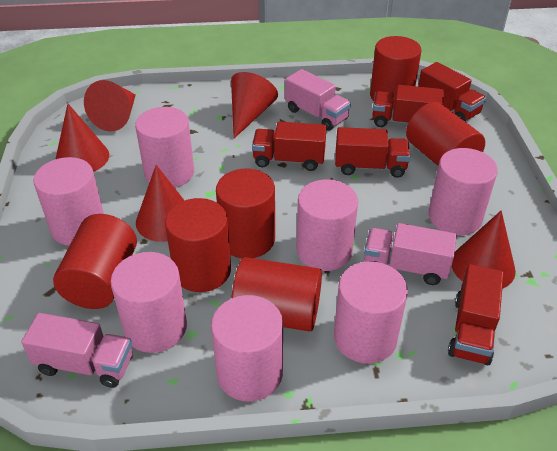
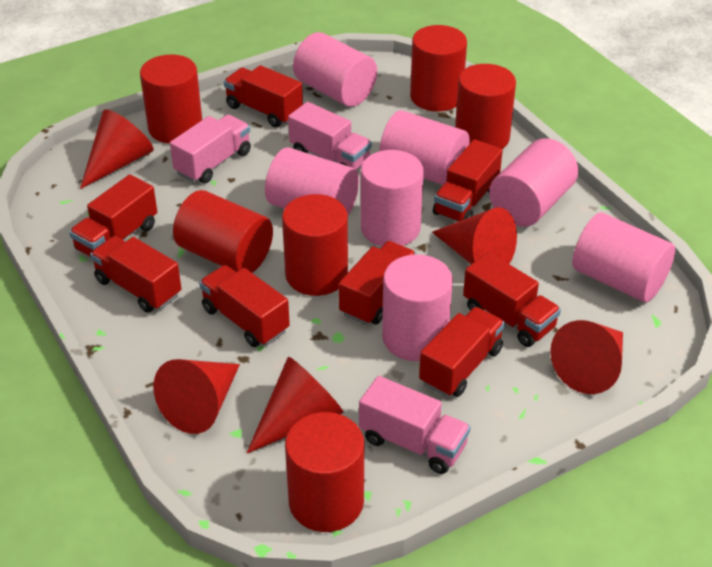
red truck: 5 -> 8

